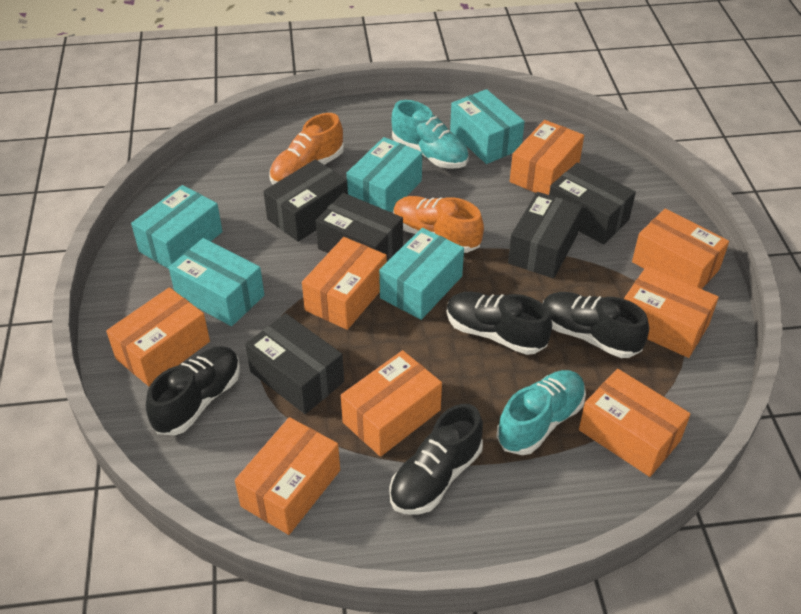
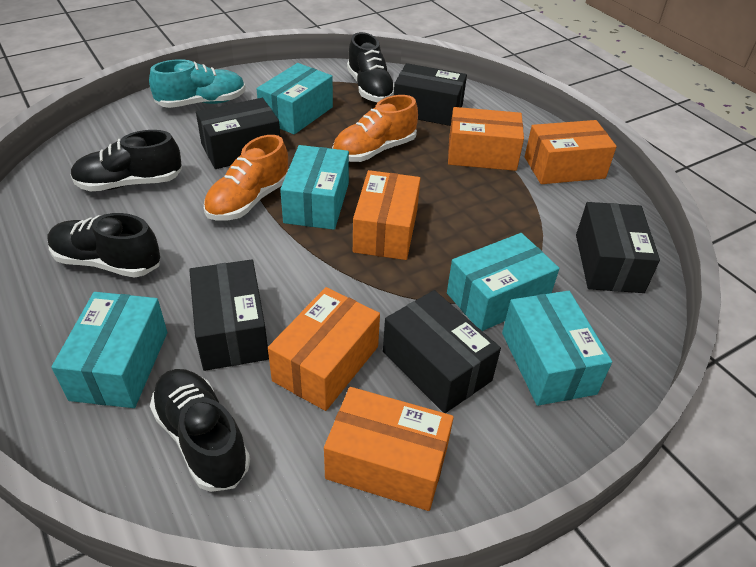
orange box: 8 -> 5
turquoise shoe: 2 -> 1

